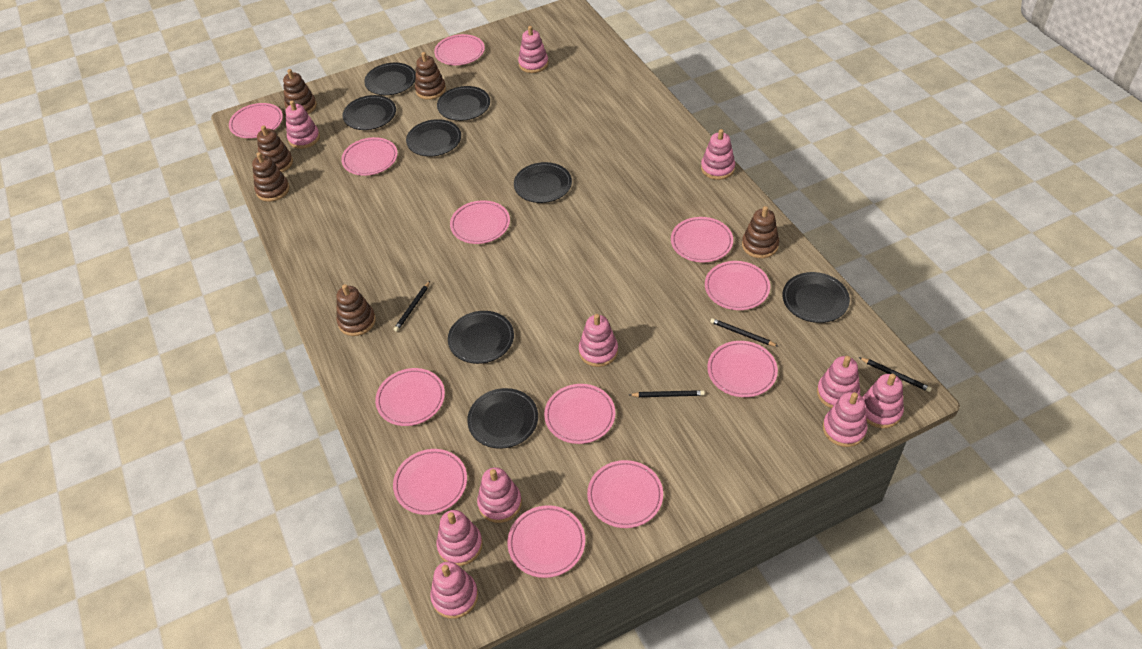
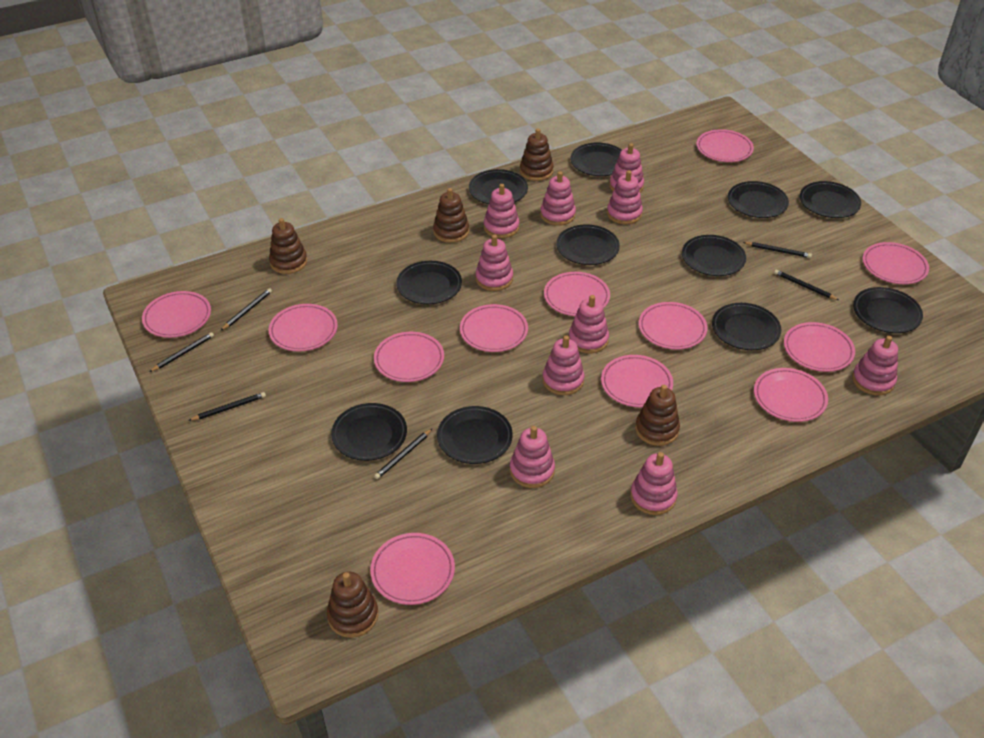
black pencil: 4 -> 6
black plate: 8 -> 11
brown stacking toy: 6 -> 5

